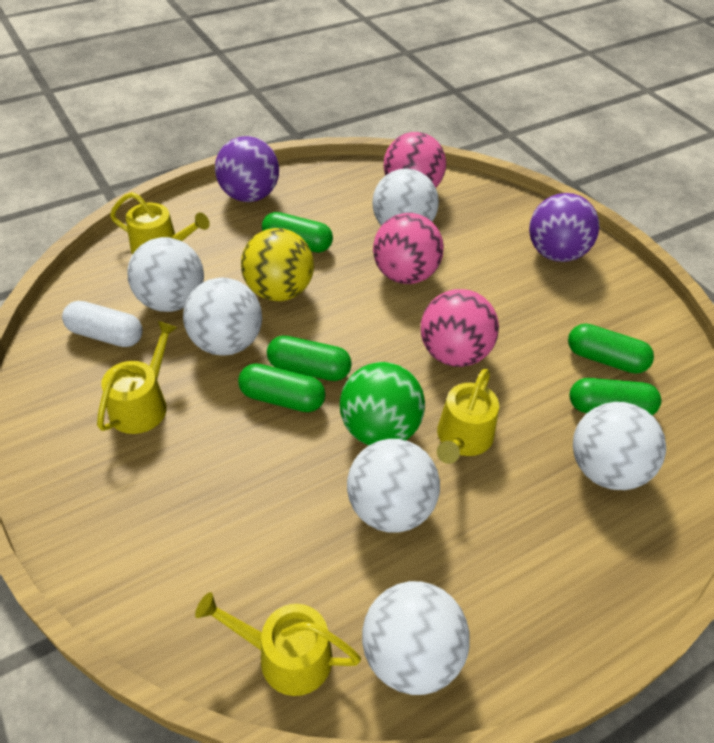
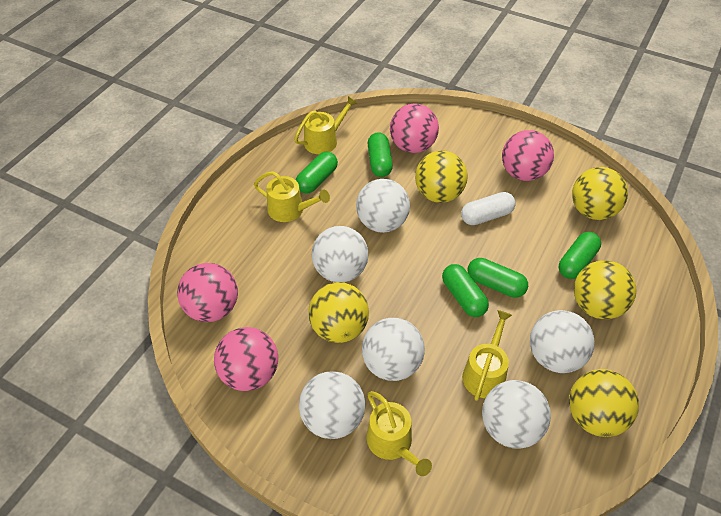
green ball: 1 -> 0
pink ball: 3 -> 4
purple ball: 2 -> 0
yellow ball: 1 -> 5

